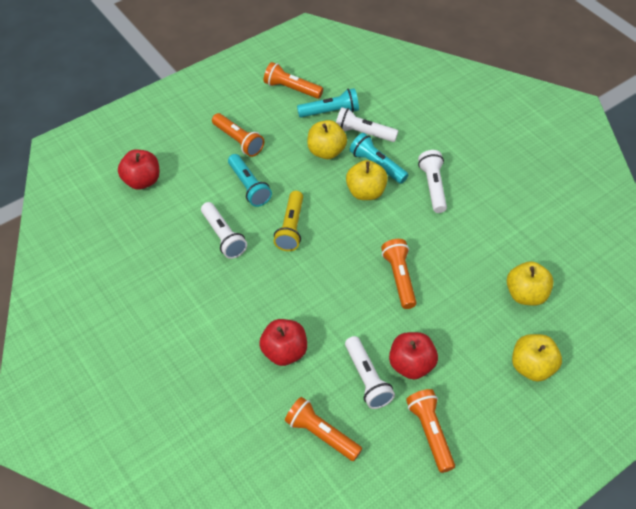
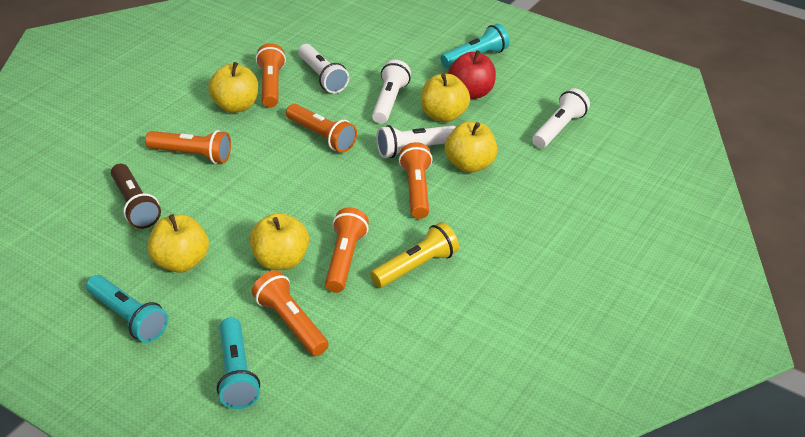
brown flashlight: 0 -> 1
orange flashlight: 5 -> 6
red apple: 3 -> 1
yellow apple: 4 -> 5

